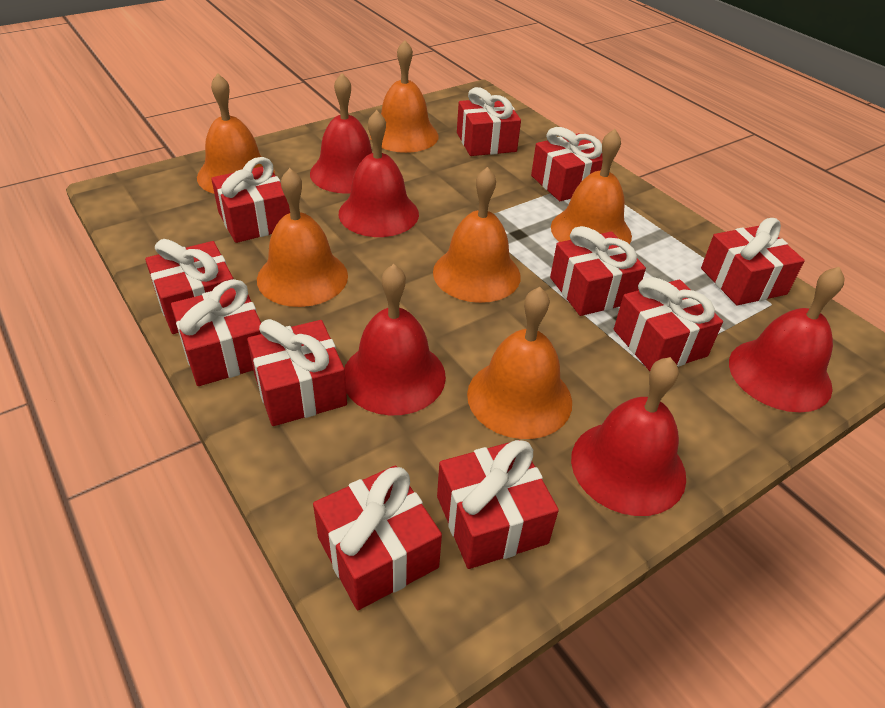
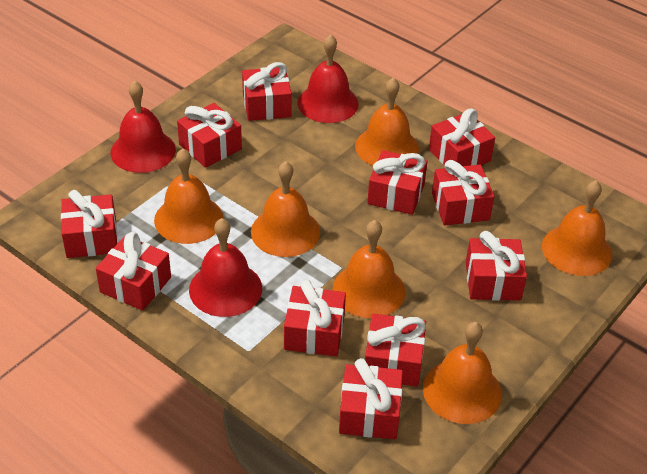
red bell: 5 -> 3

